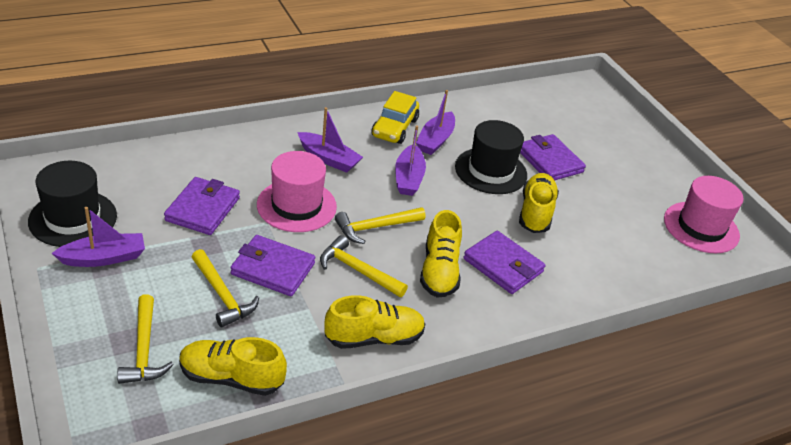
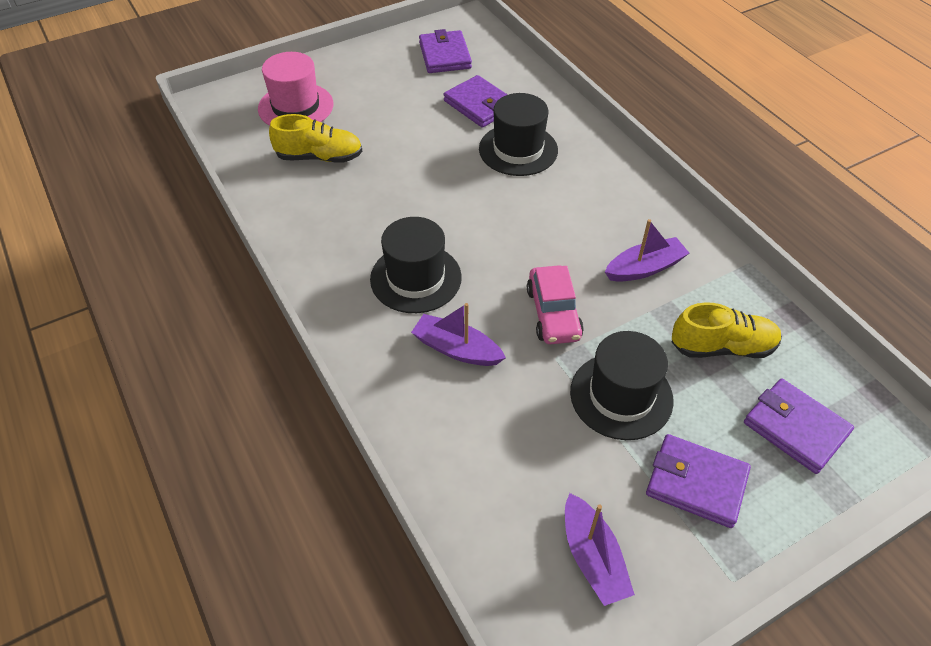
black hat: 2 -> 3
pink car: 0 -> 1
pink hat: 2 -> 1
purple boat: 4 -> 3
yellow car: 1 -> 0
yellow hammer: 4 -> 0
yellow shoe: 4 -> 2

